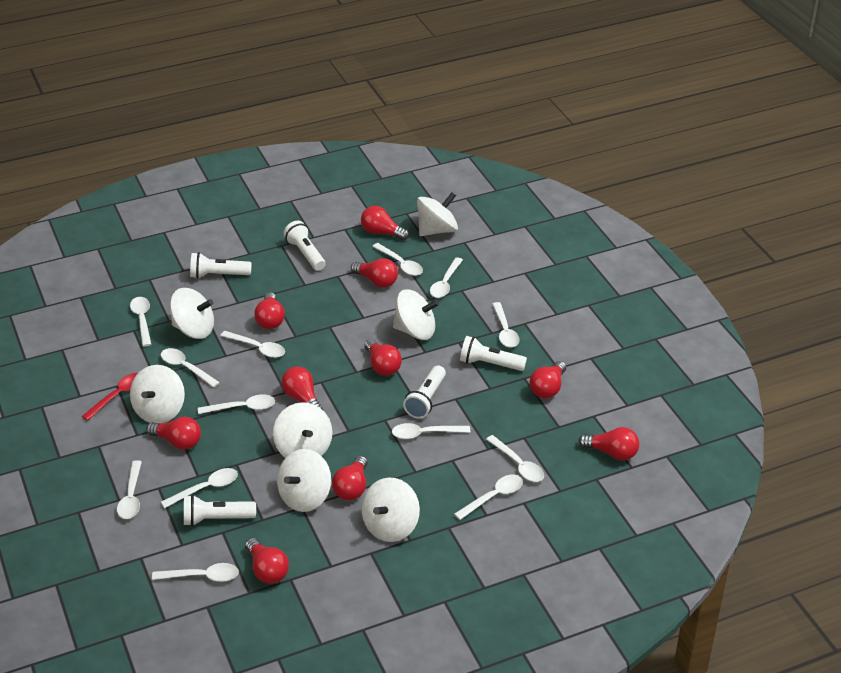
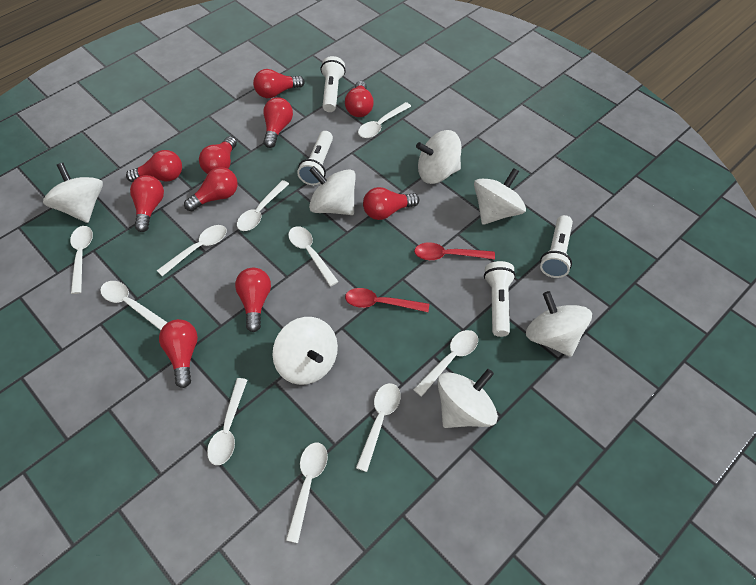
red spoon: 1 -> 2
white flashlight: 5 -> 4
white spoon: 13 -> 10

